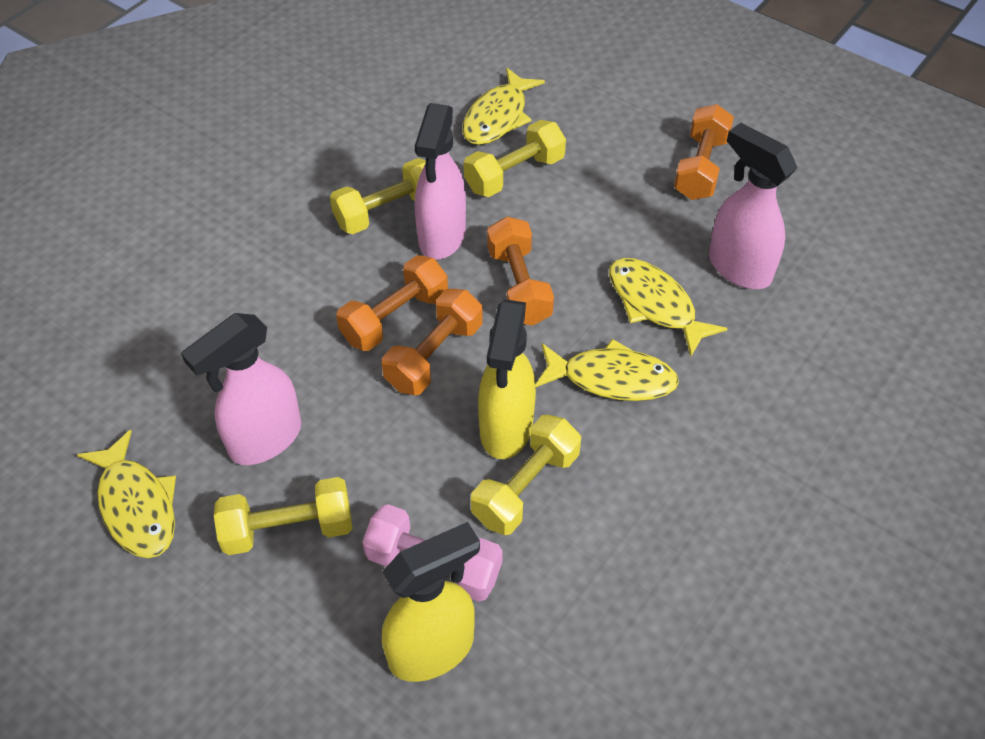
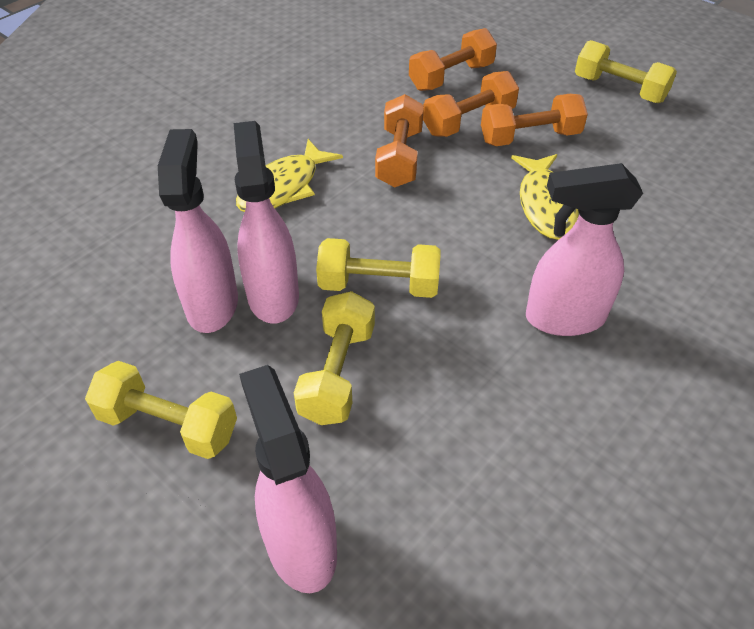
pink dumbbell: 1 -> 0
pink spray bottle: 3 -> 4
yellow fish: 4 -> 2
yellow spray bottle: 2 -> 0

